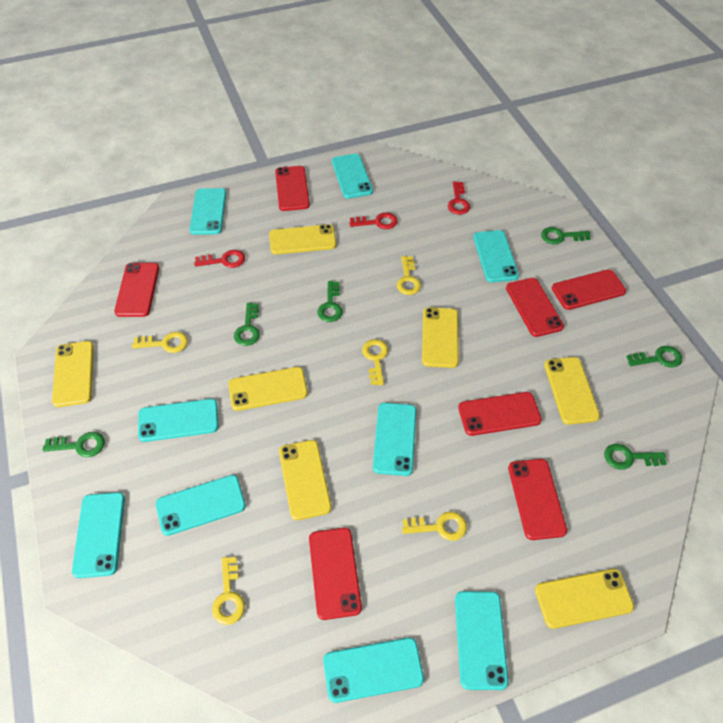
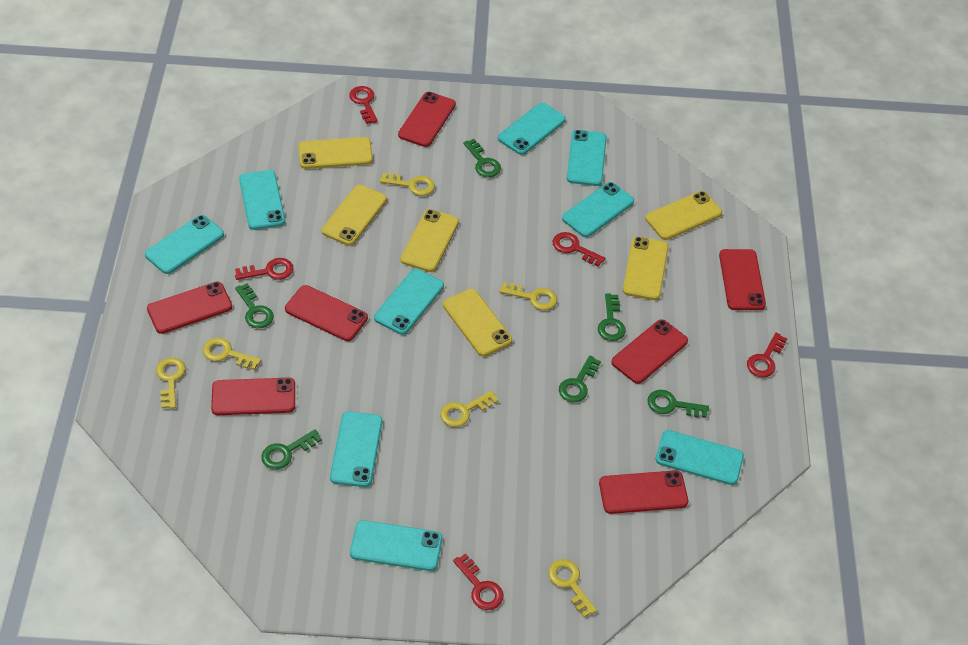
red key: 3 -> 5
yellow key: 5 -> 6
yellow phone: 7 -> 6

